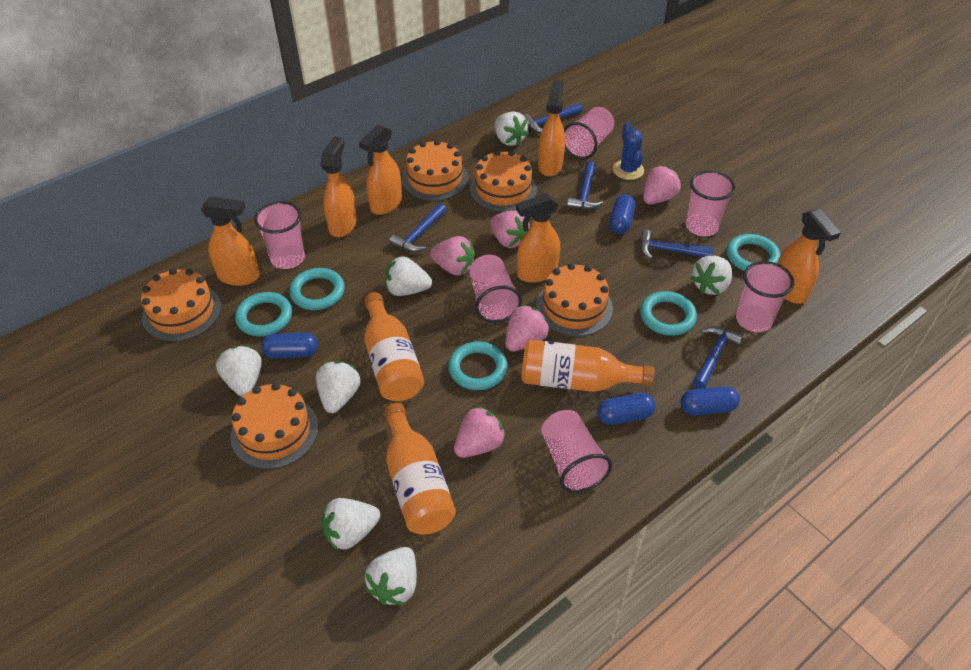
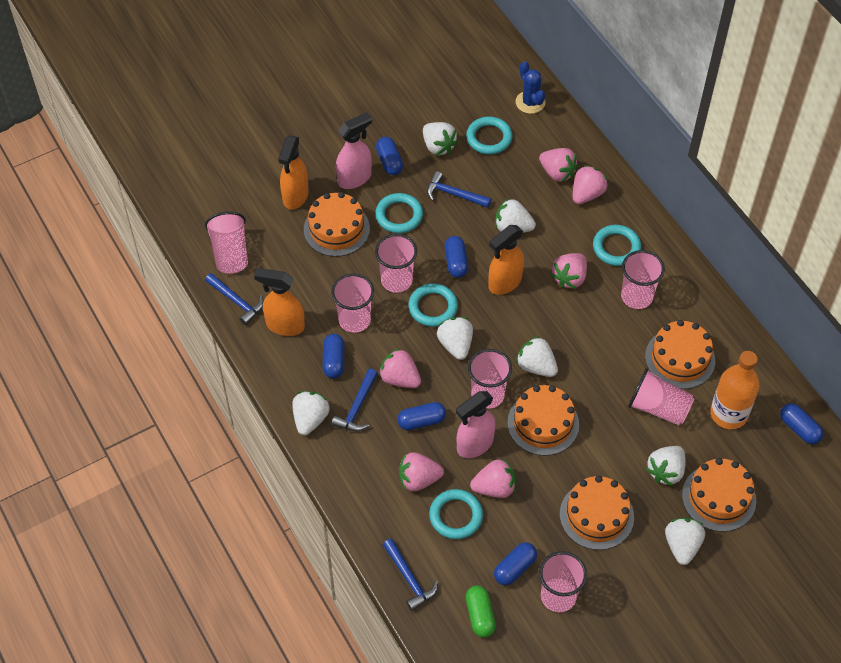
blue capsule: 4 -> 6
blue hammer: 5 -> 4
green capsule: 0 -> 1
orange bottle: 3 -> 1
orange spray bottle: 6 -> 3
pink cup: 6 -> 7
pink spray bottle: 0 -> 2
pink strawberry: 5 -> 6

